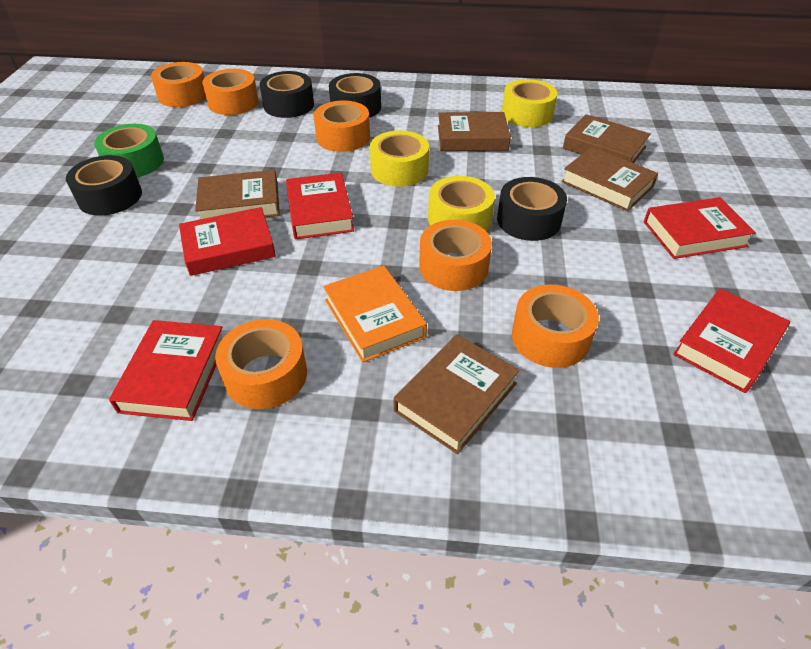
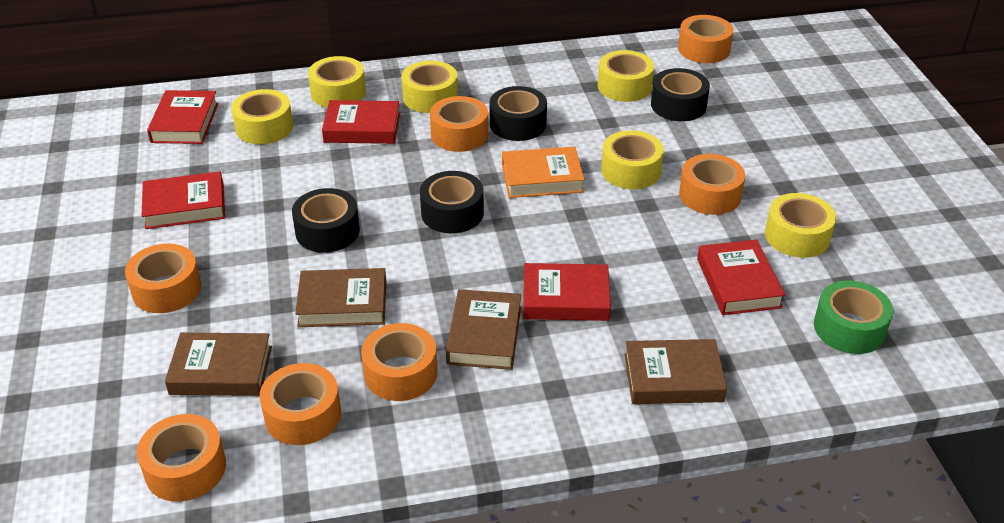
brown book: 5 -> 4
orange tape: 6 -> 7
yellow tape: 3 -> 6

